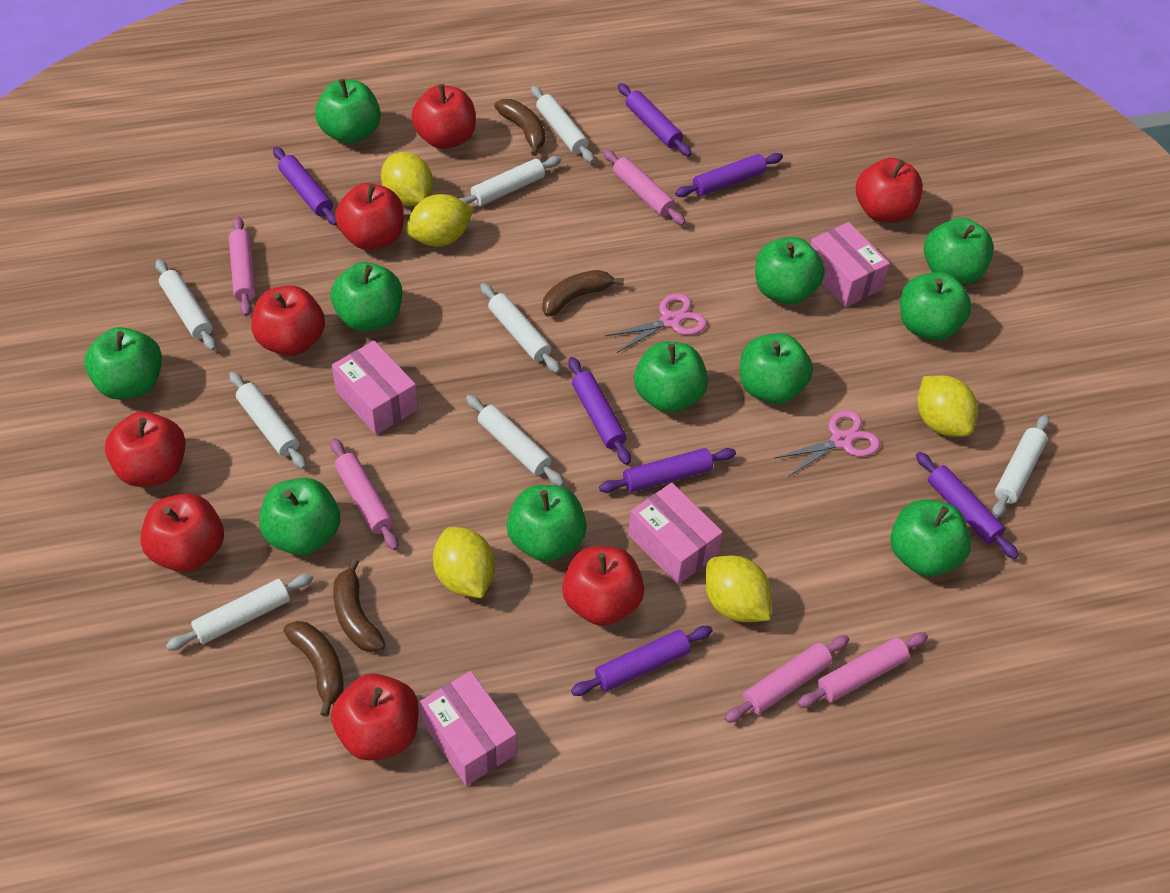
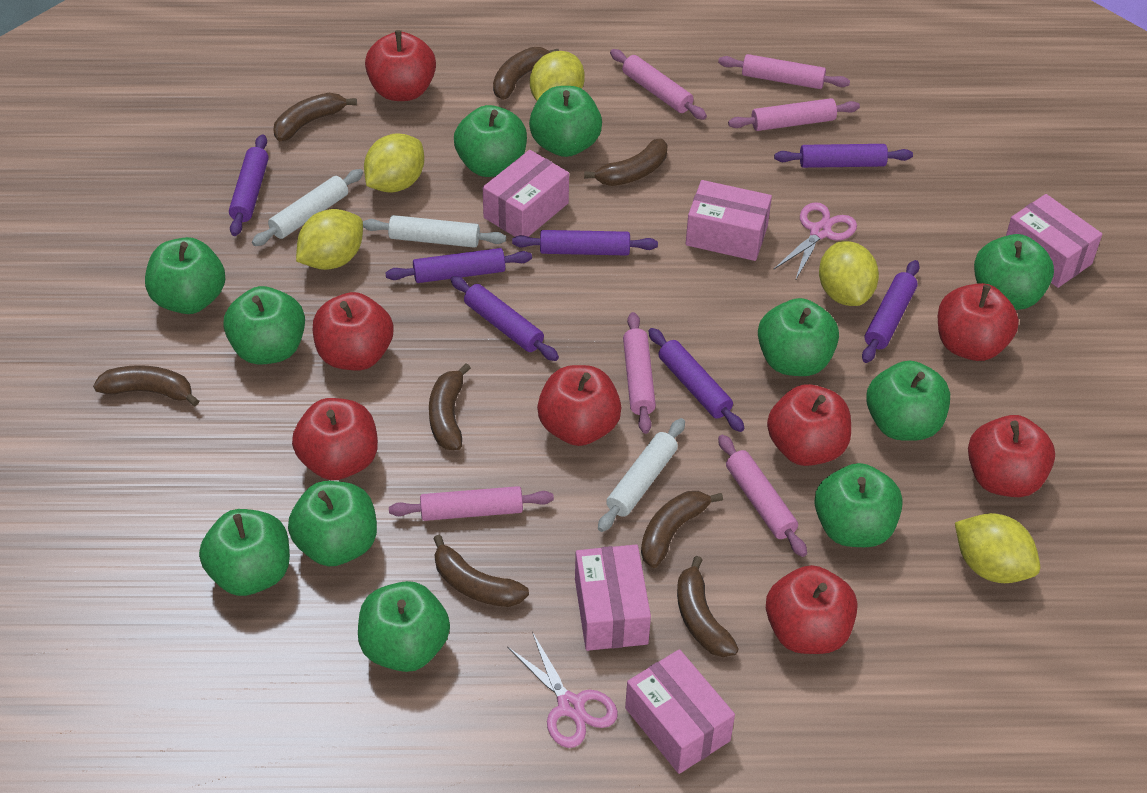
brown banana: 4 -> 8
pink box: 4 -> 5
pink rolling pin: 5 -> 6
white rolling pin: 8 -> 3

